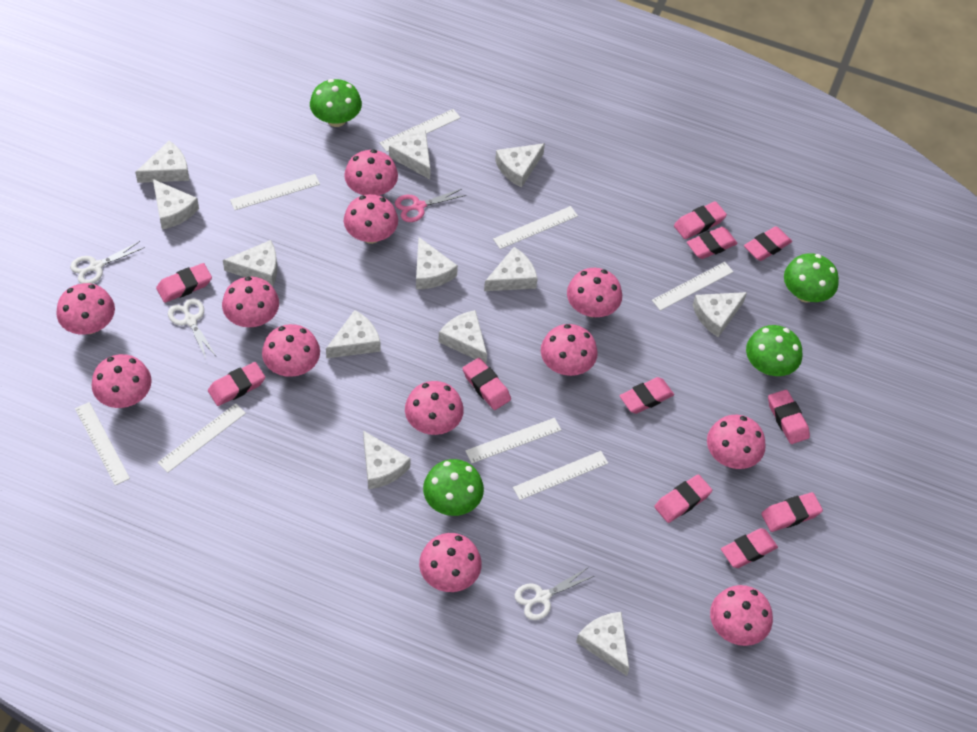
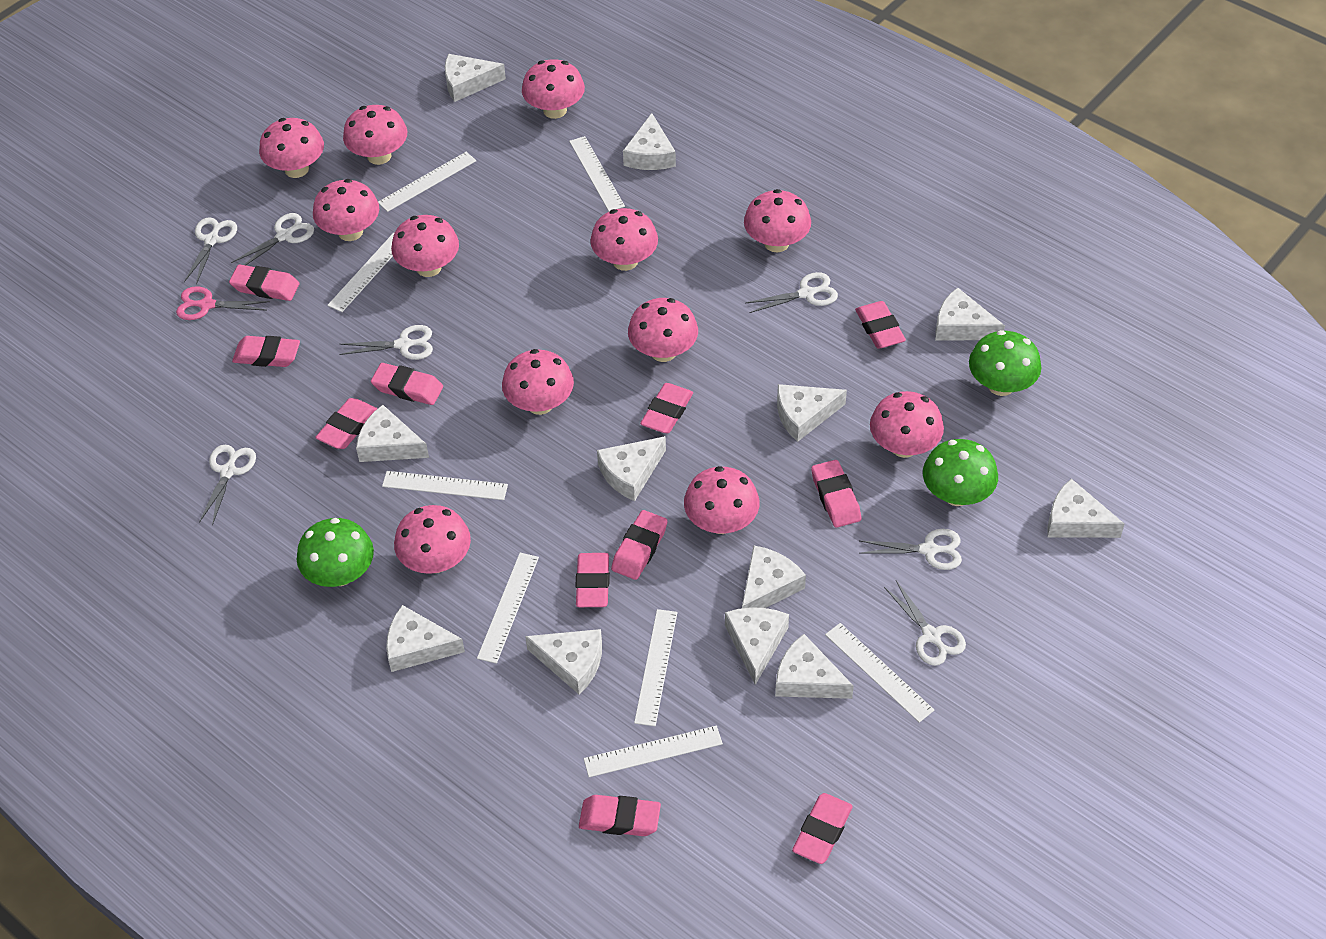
green mushroom: 4 -> 3
white scissors: 3 -> 7

